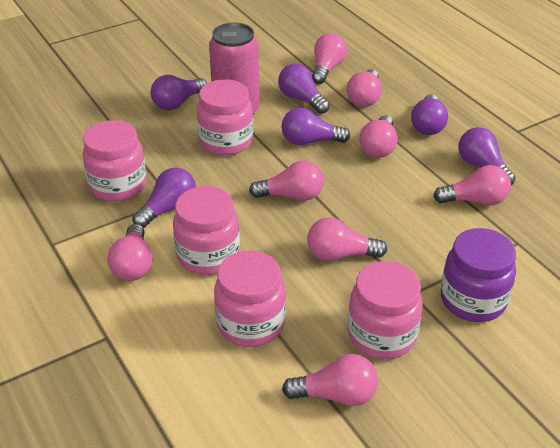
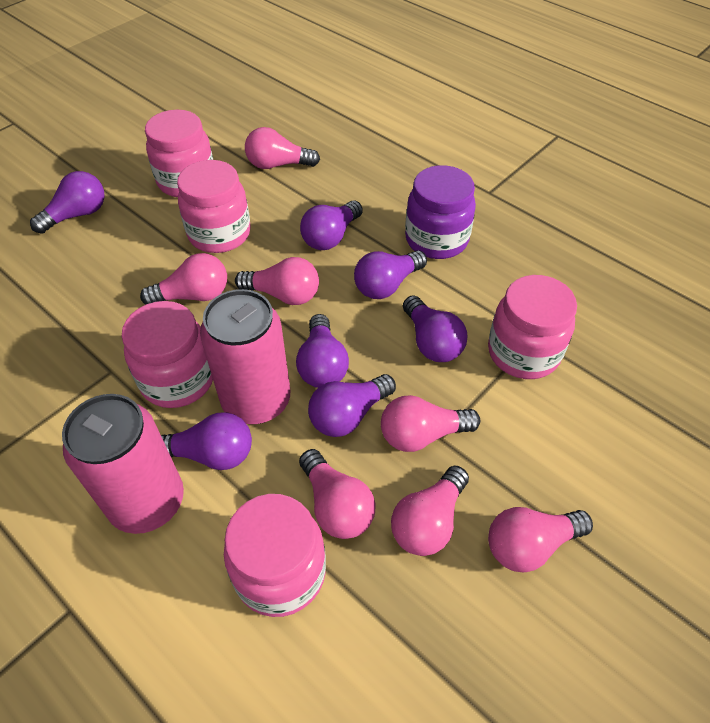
pink can: 1 -> 2
pink light bulb: 8 -> 7
purple light bulb: 6 -> 7

